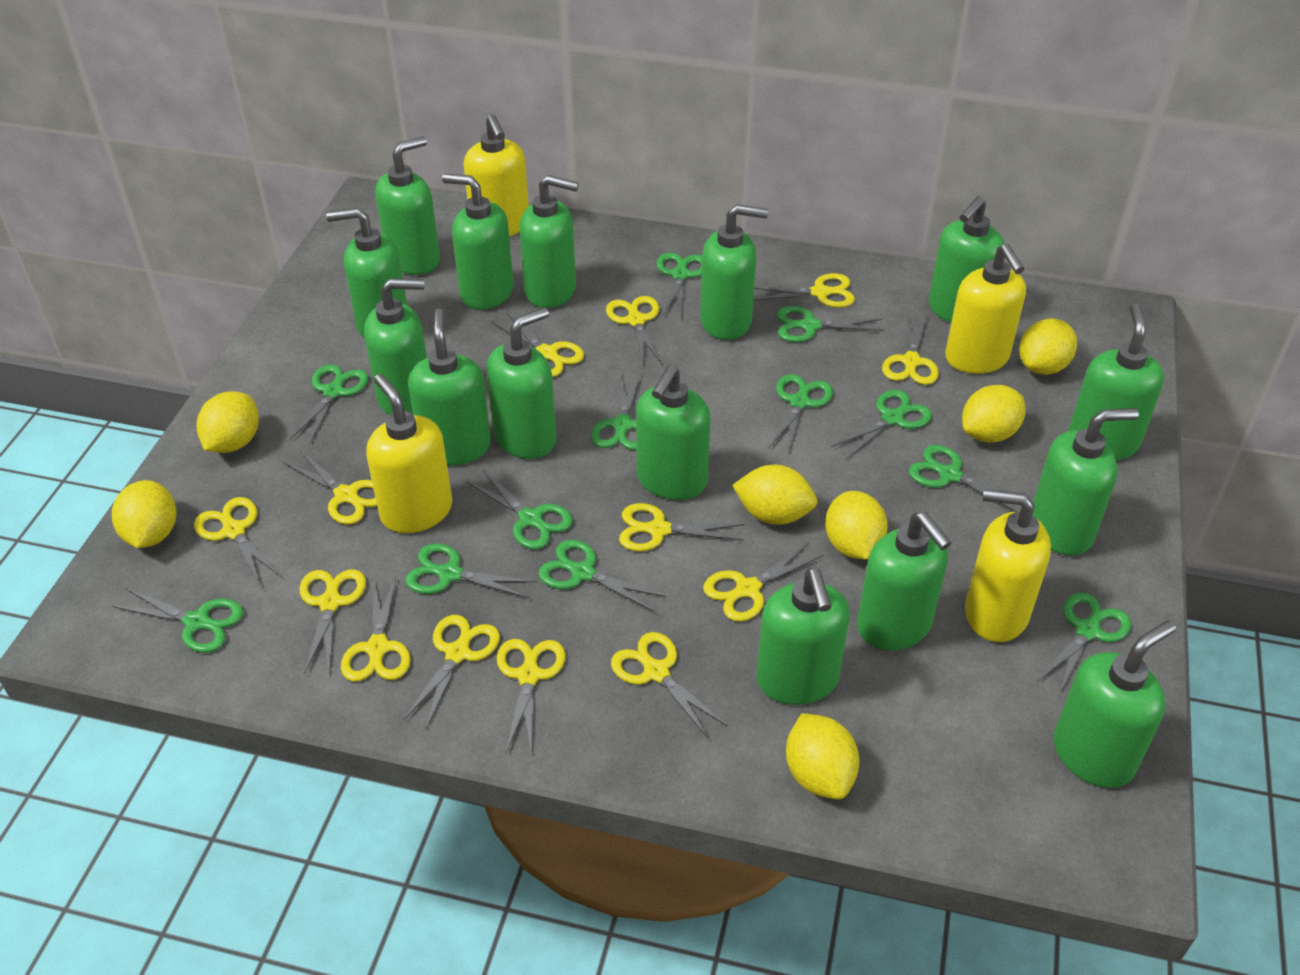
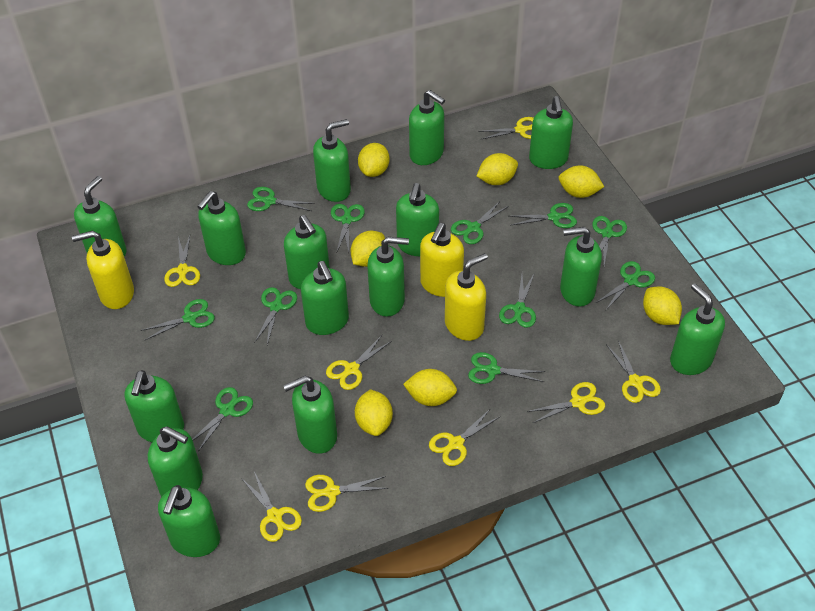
green scissors: 12 -> 11
yellow scissors: 13 -> 8
yellow soap dispenser: 4 -> 3

